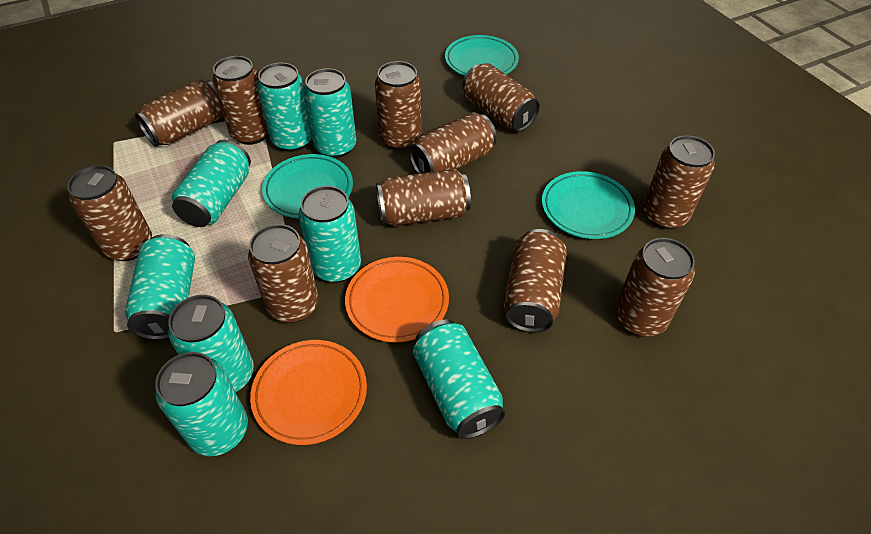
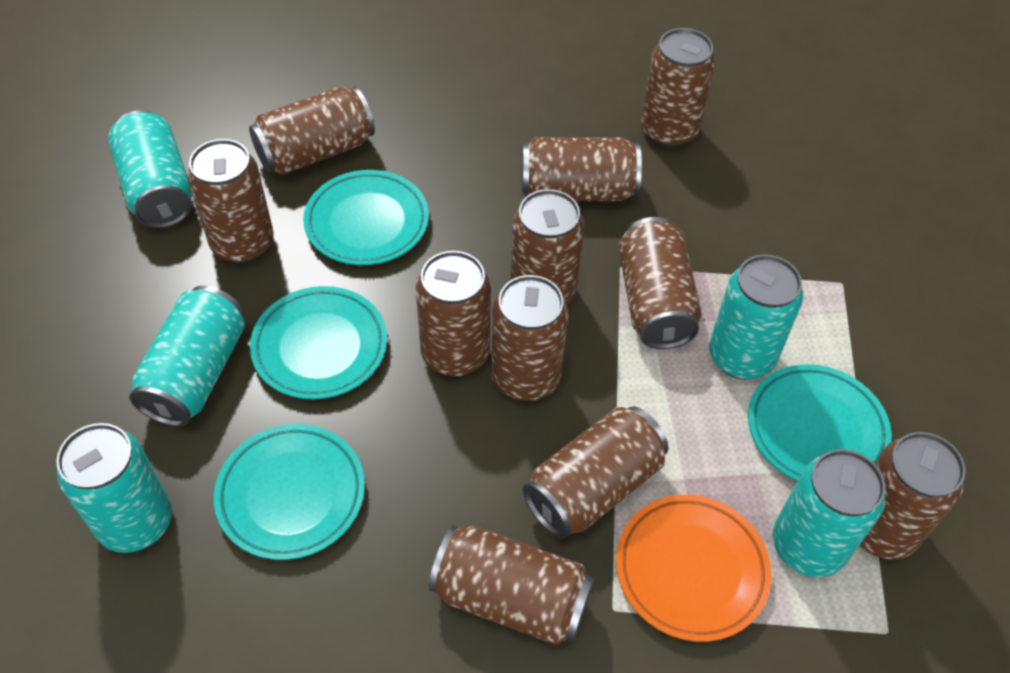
orange plate: 2 -> 1
turquoise can: 8 -> 5
turquoise plate: 3 -> 4

